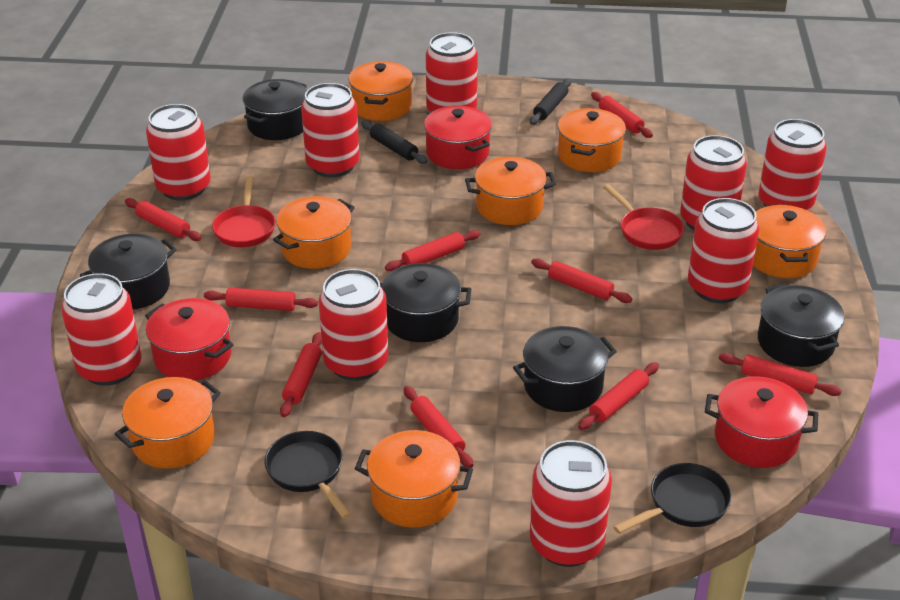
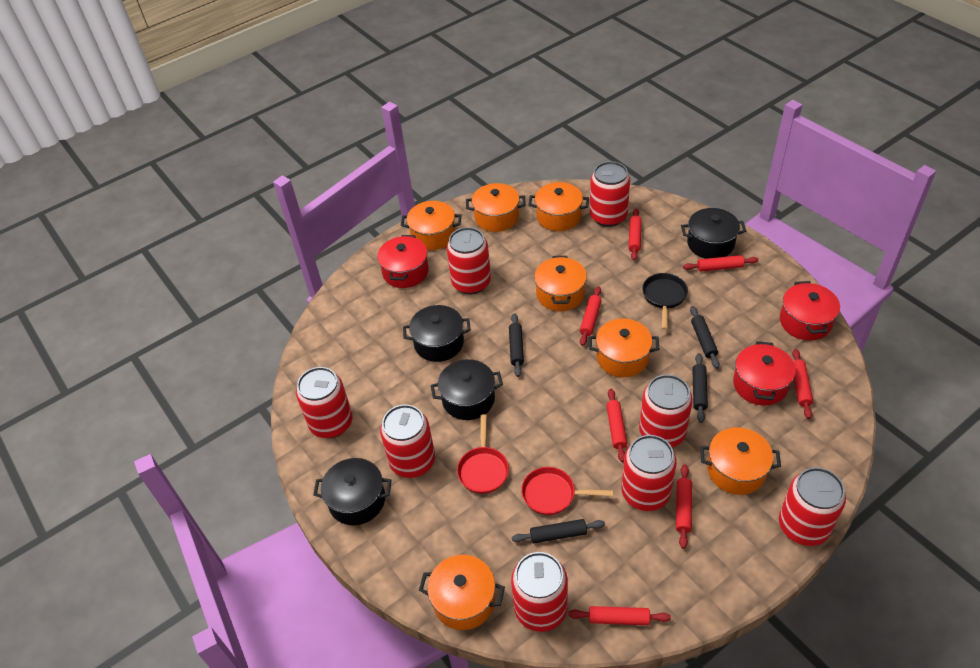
black pan: 2 -> 1
black pot: 5 -> 4
black rolling pin: 2 -> 4
red can: 9 -> 8
red rolling pin: 9 -> 7

